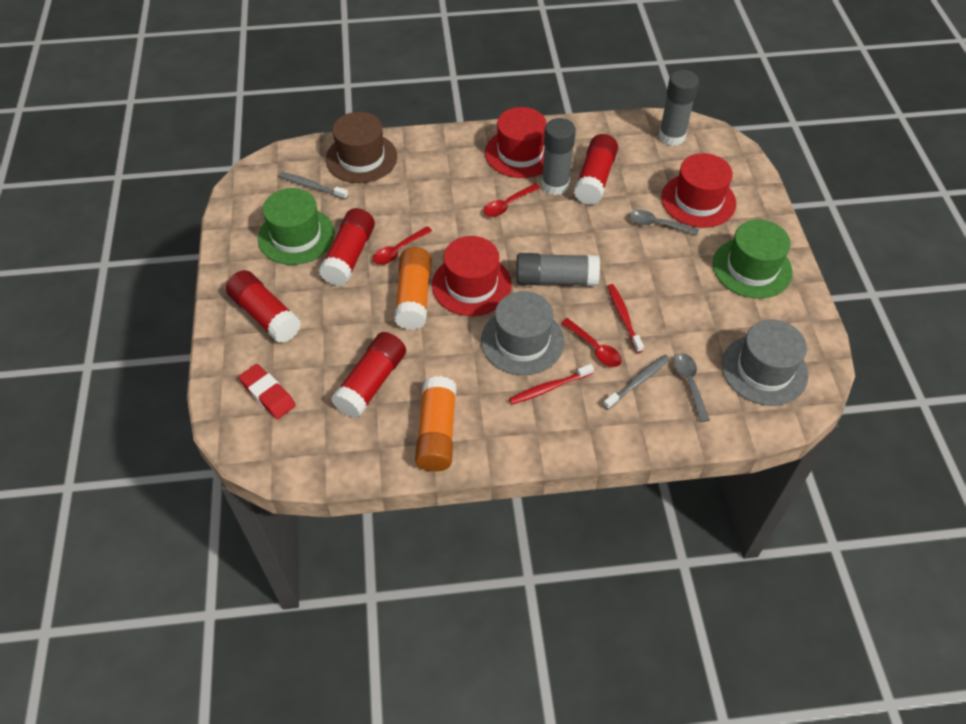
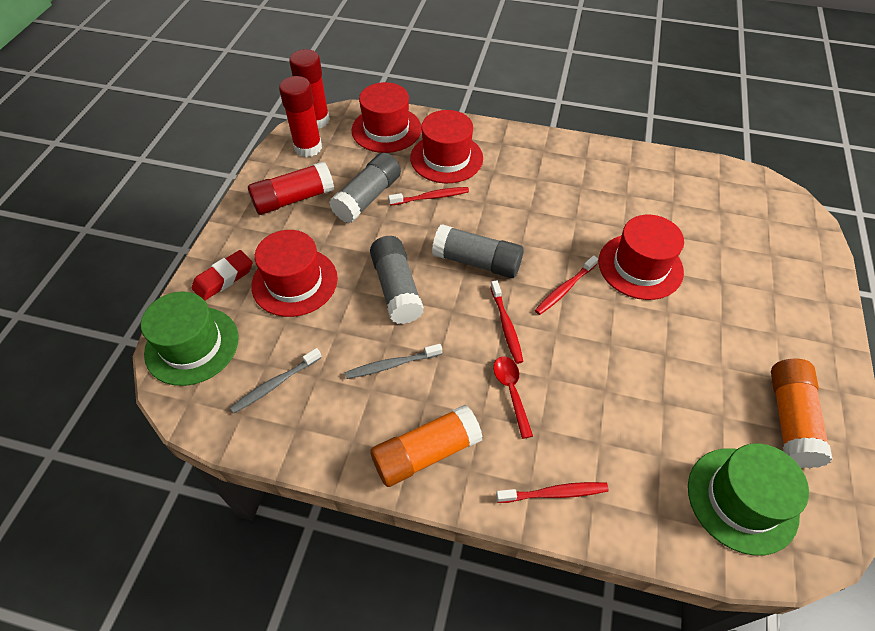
brown hat: 1 -> 0
grey hat: 2 -> 0
grey spoon: 2 -> 0
red glue stick: 4 -> 3
red hat: 3 -> 4
red spoon: 3 -> 1
red toothbrush: 2 -> 4

